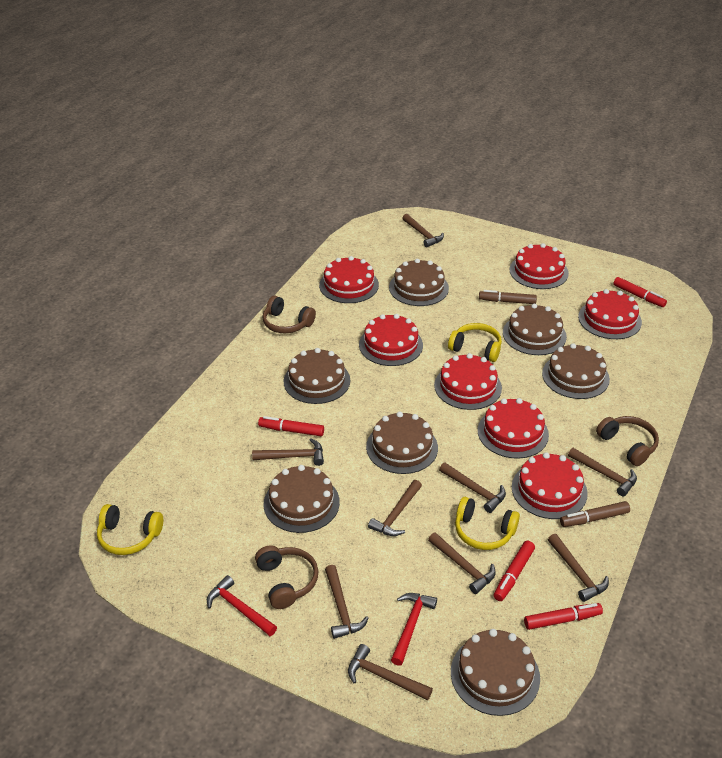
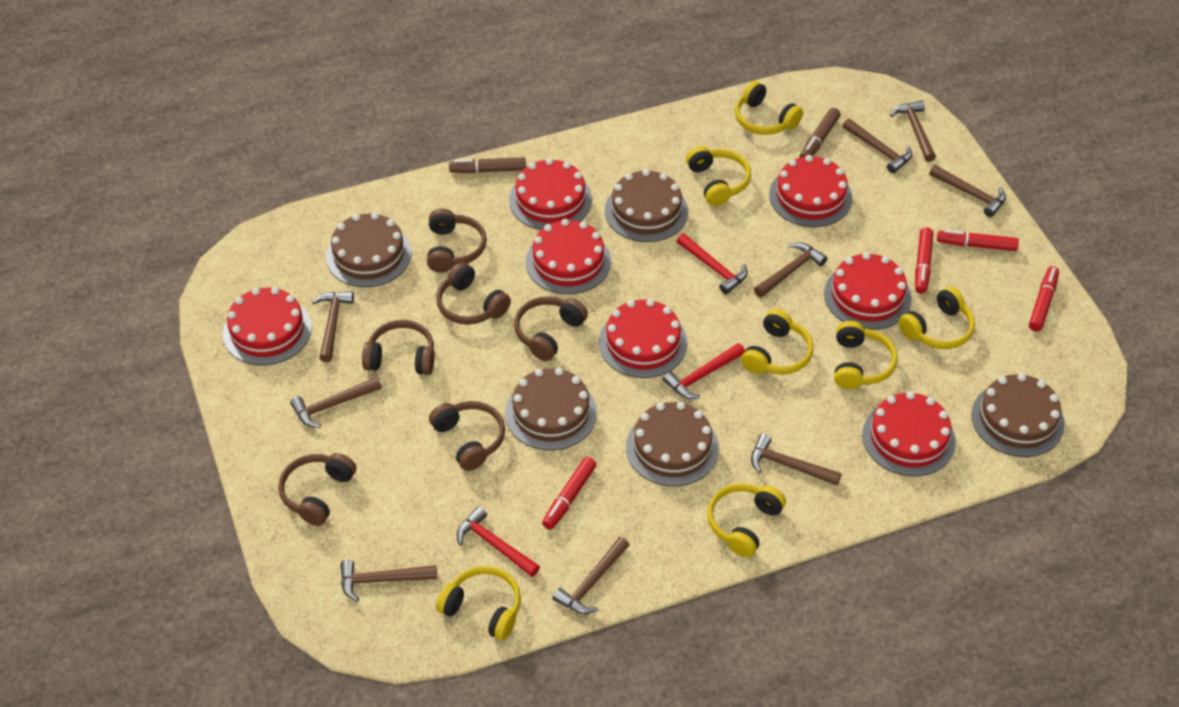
brown cake: 7 -> 5
brown headphones: 3 -> 6
red hammer: 2 -> 3
yellow headphones: 3 -> 7

